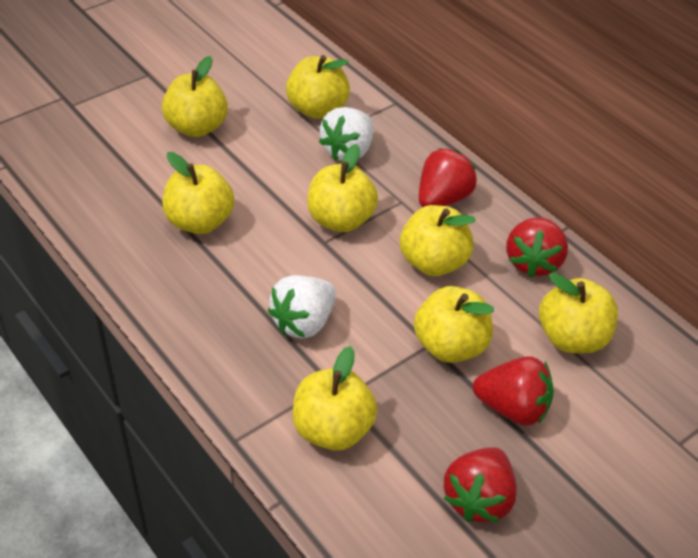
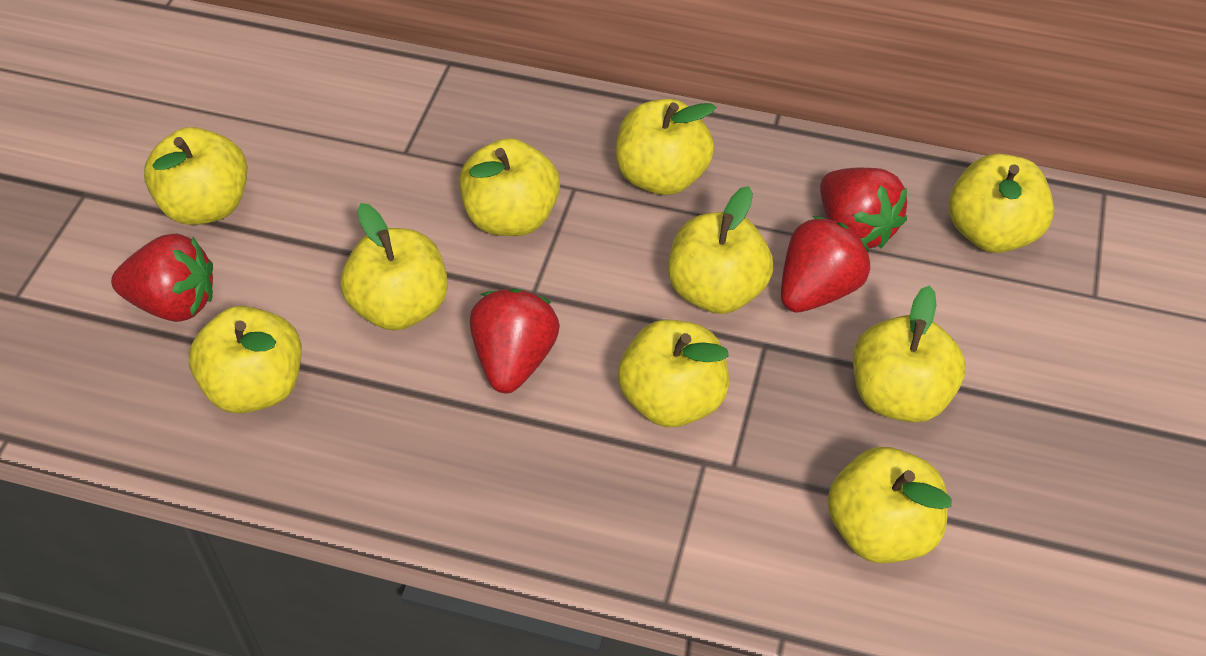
white strawberry: 2 -> 0
yellow apple: 8 -> 10

